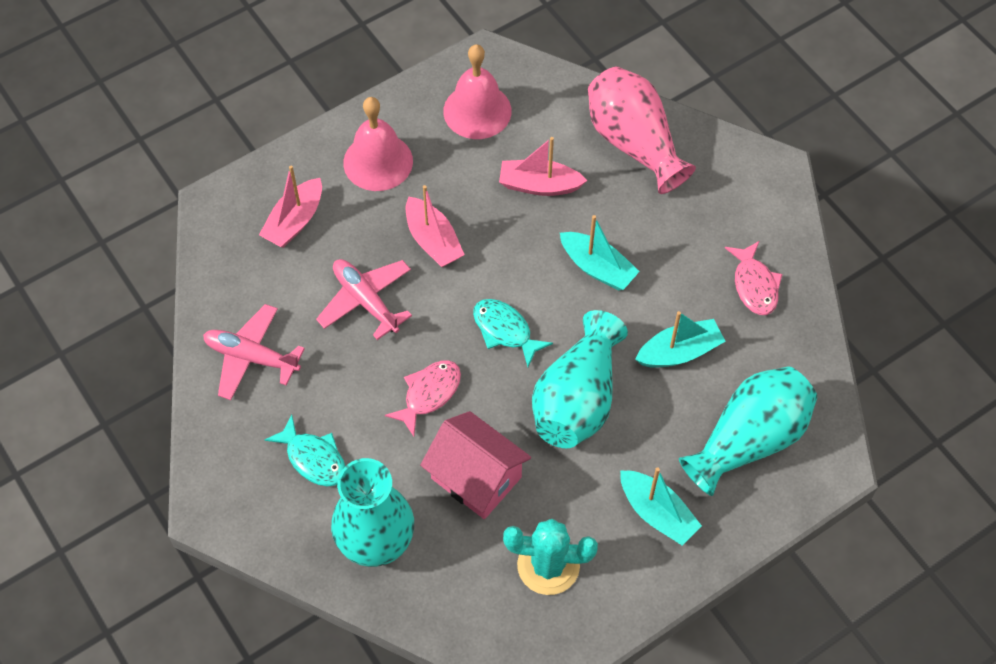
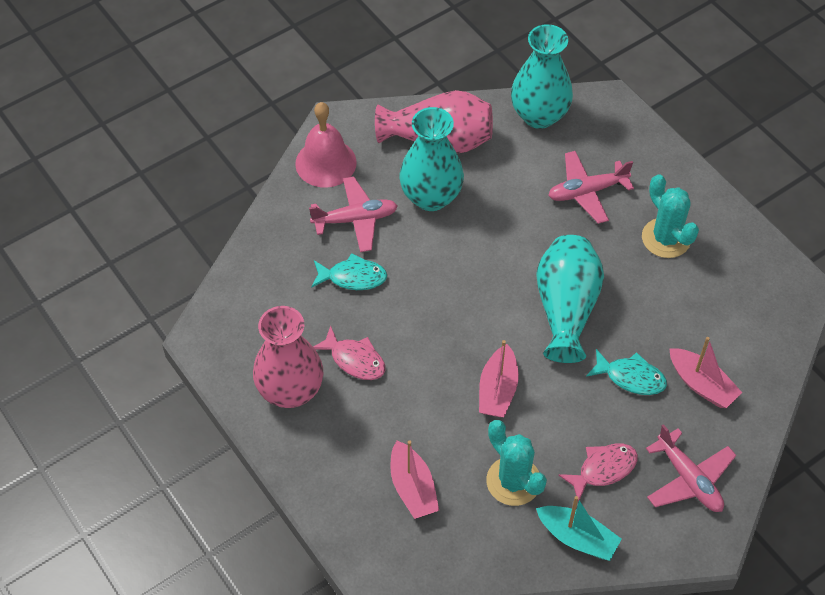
pink bell: 2 -> 1
pink house: 1 -> 0
pink plane: 2 -> 3
pink vase: 1 -> 2
turquoise boat: 3 -> 1
turquoise cactus: 1 -> 2

